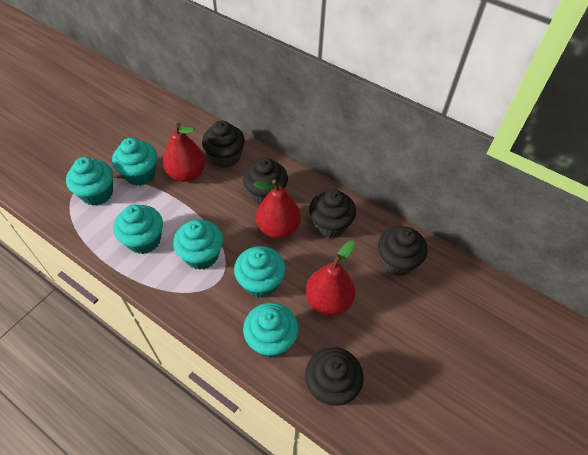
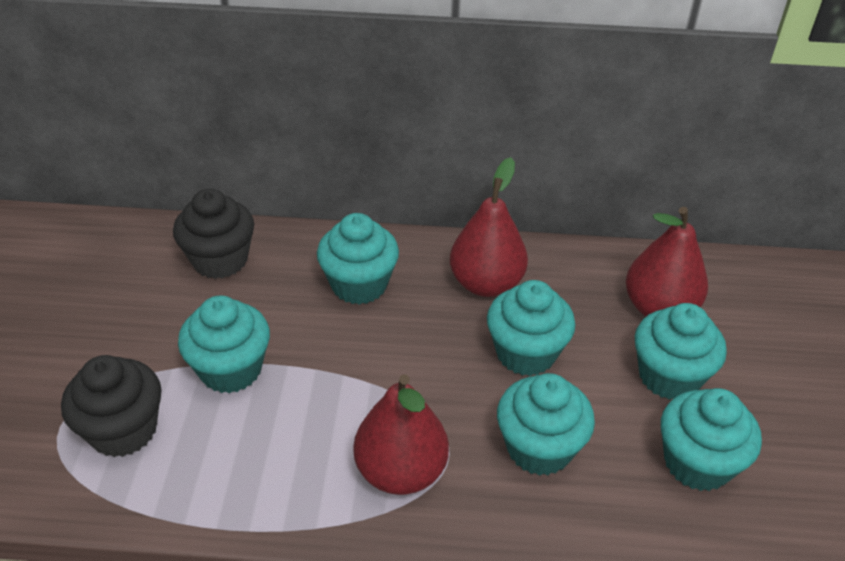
black cupcake: 5 -> 2

